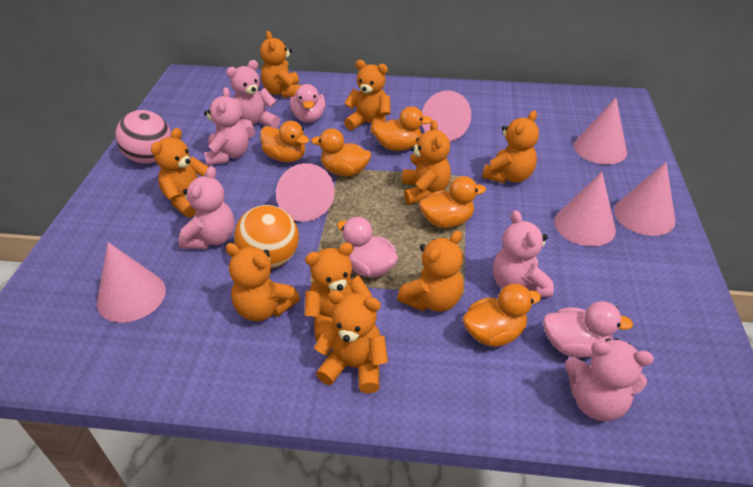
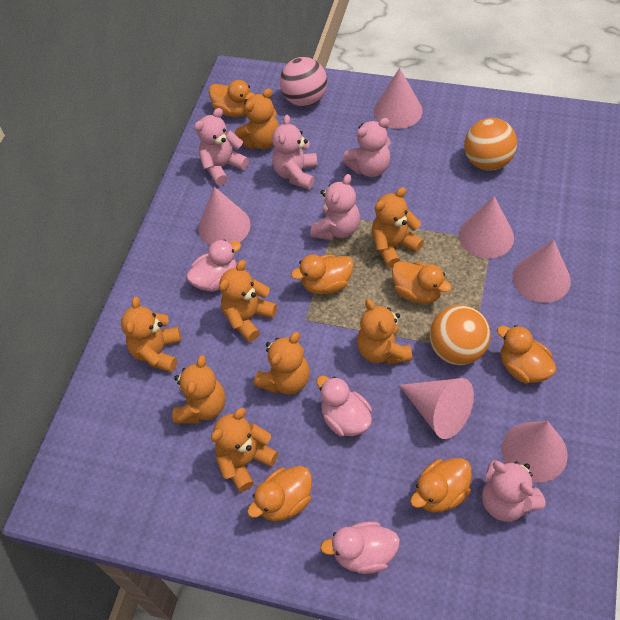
orange ball: 1 -> 2
orange duck: 5 -> 6
orange teddy bear: 9 -> 8

